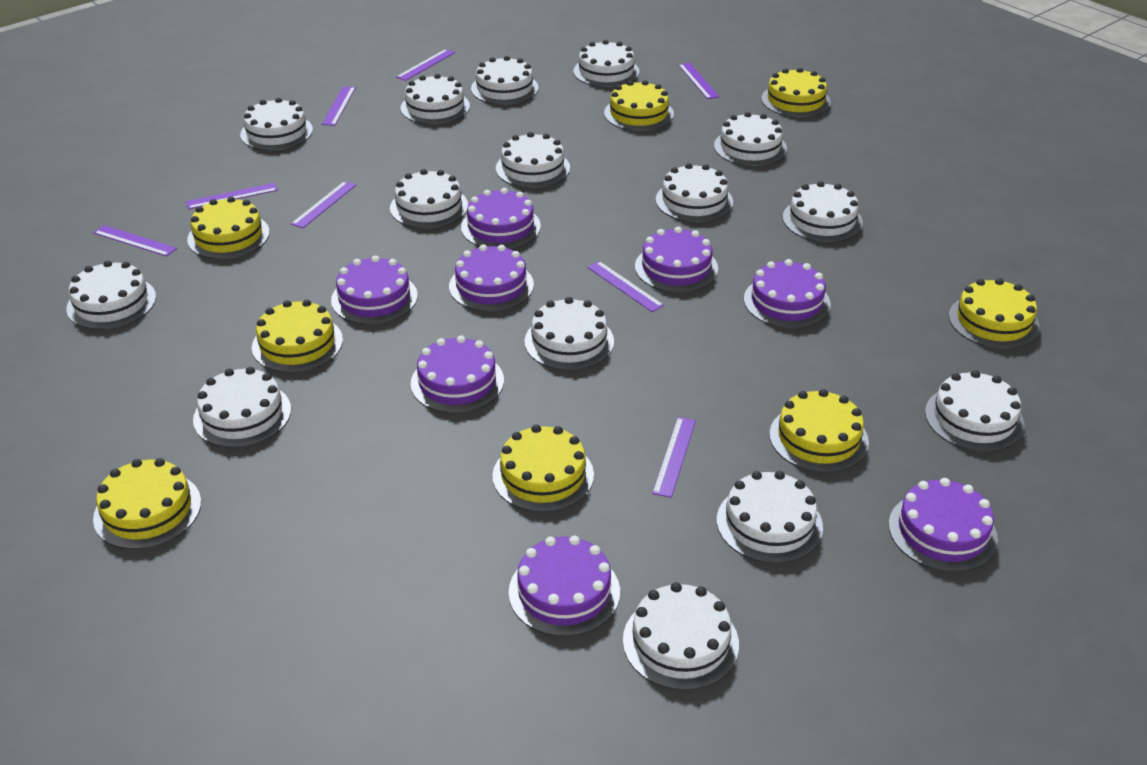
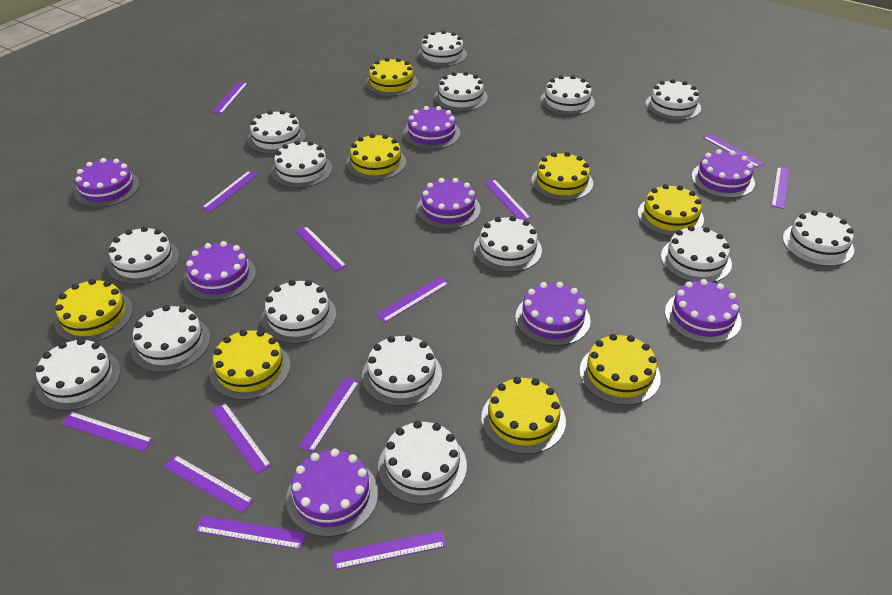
purple ruler: 8 -> 13

